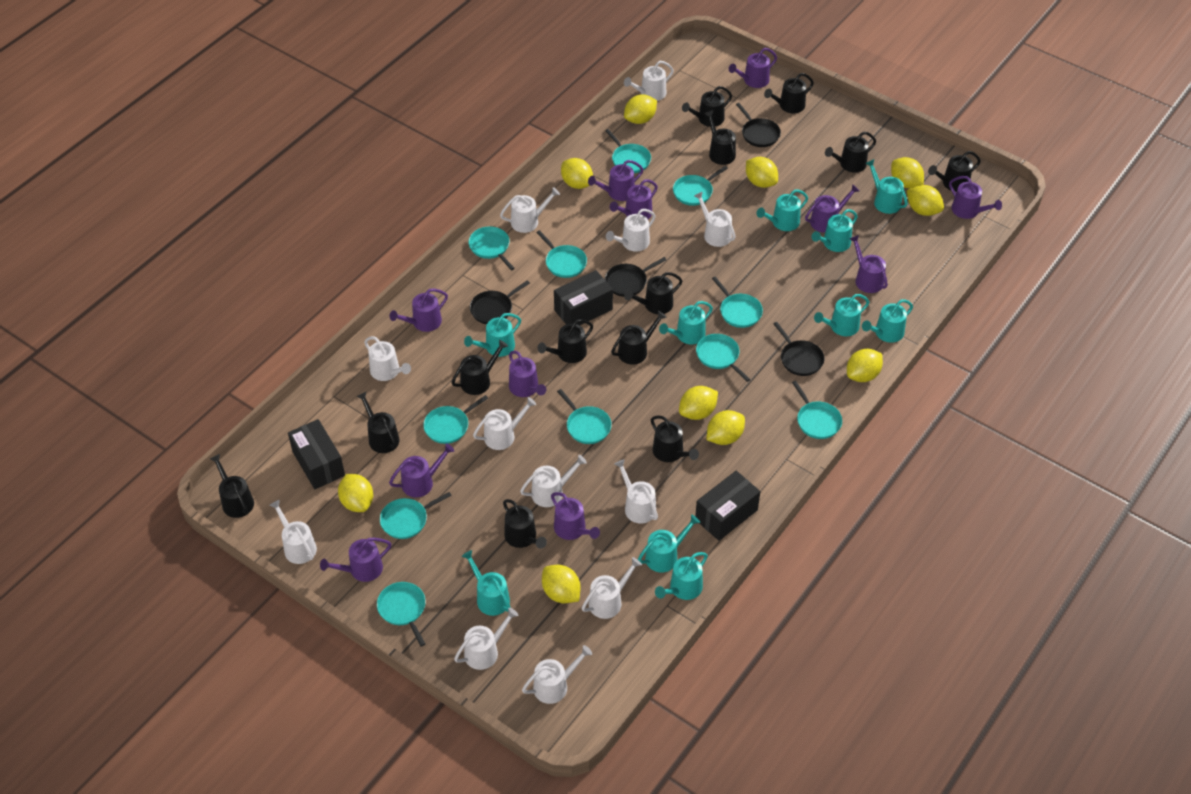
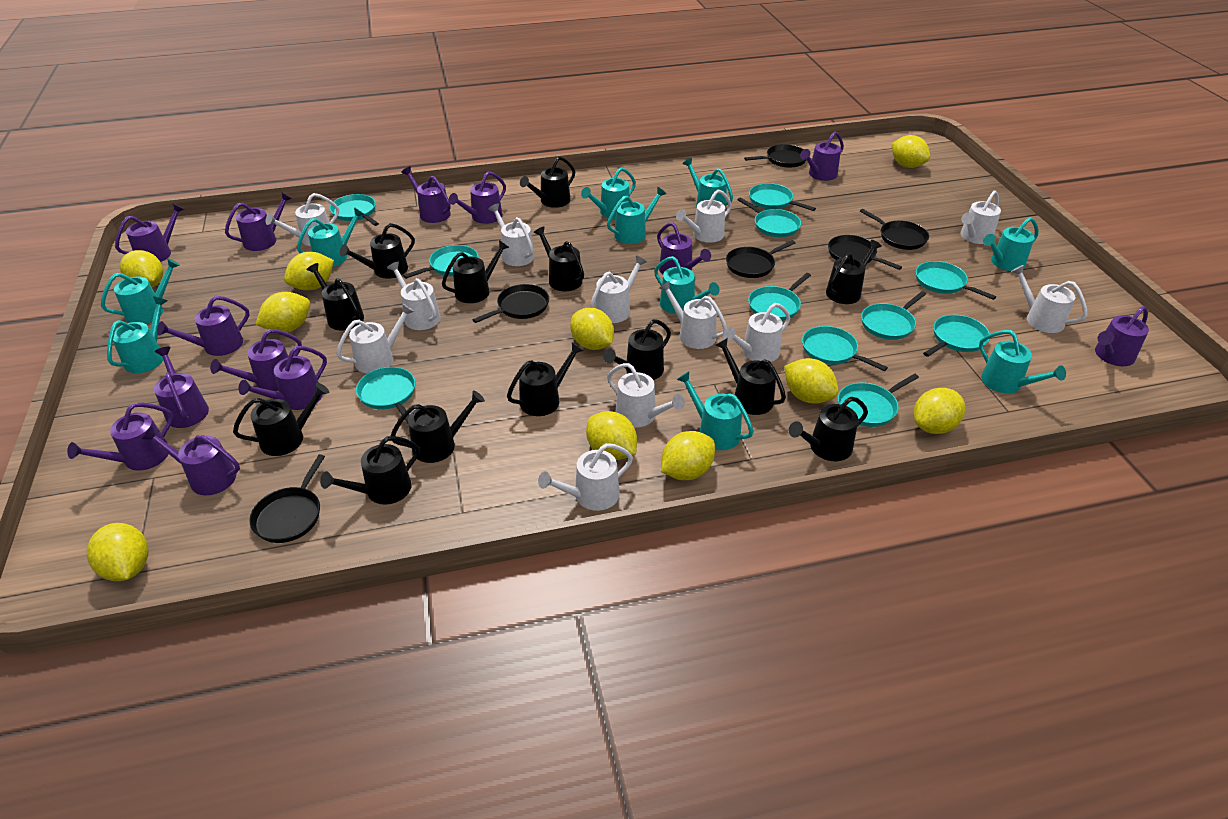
black box: 3 -> 0
black pan: 4 -> 6
purple watering can: 11 -> 13

